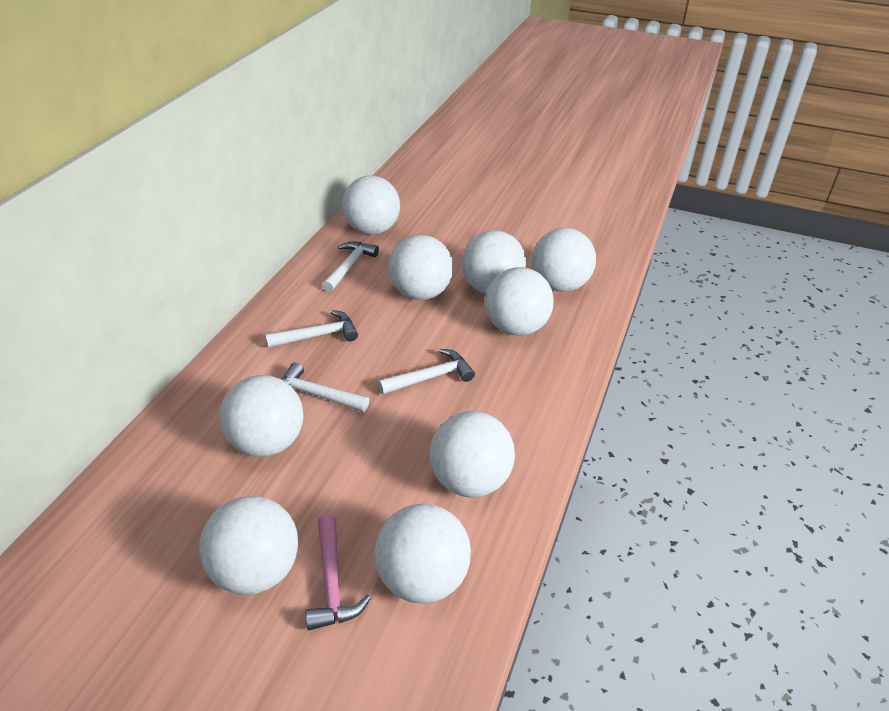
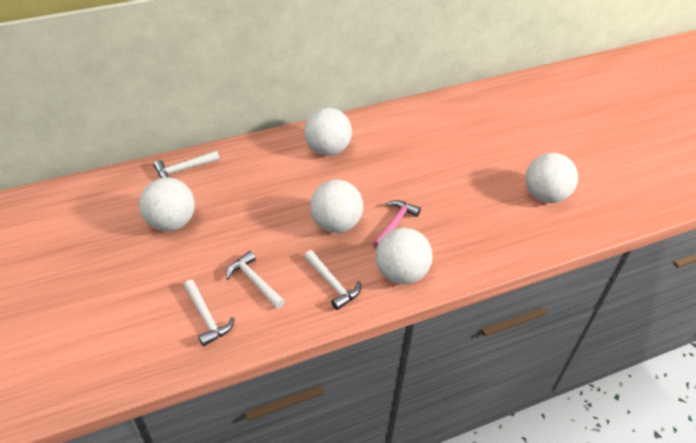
white ball: 9 -> 5

